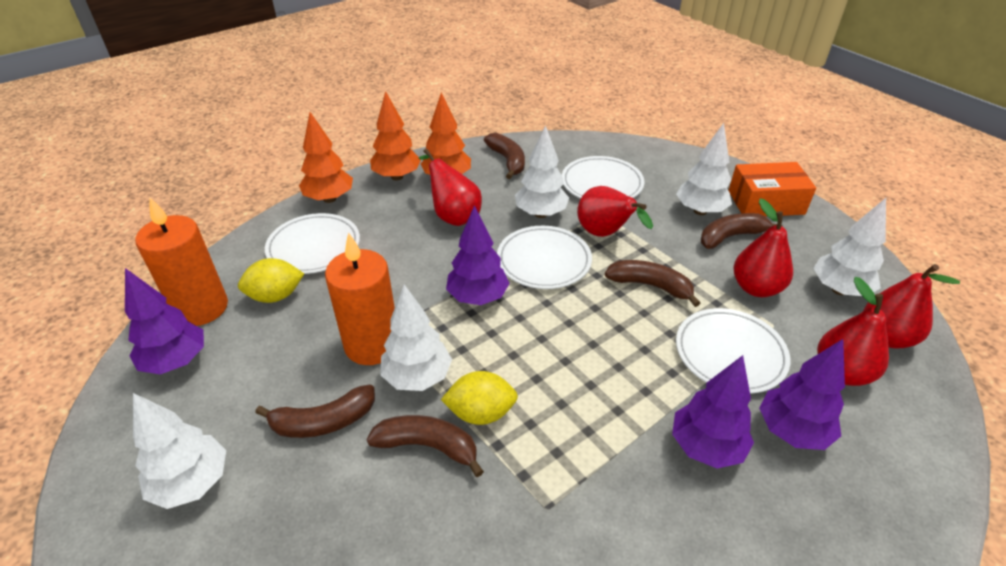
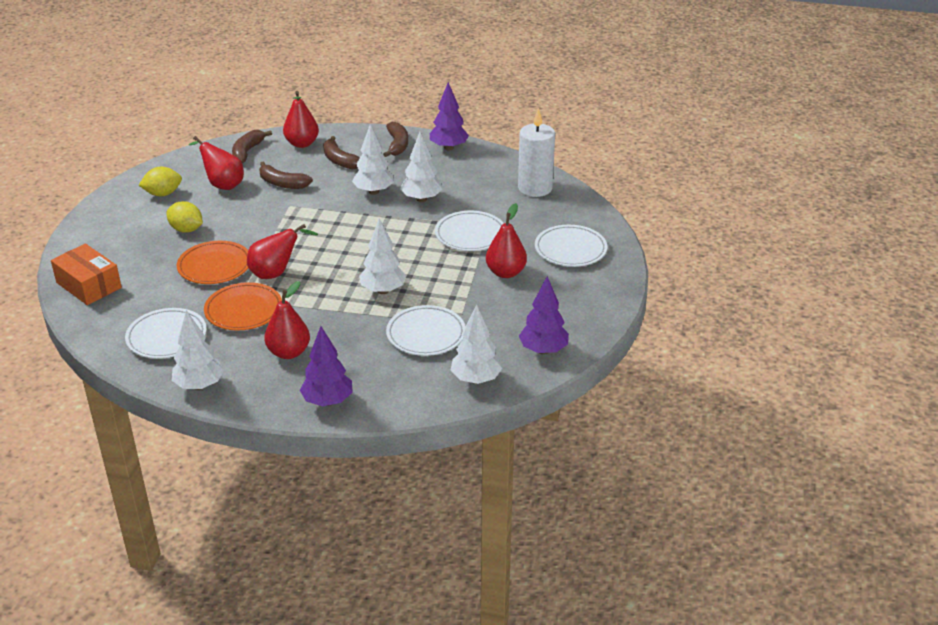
brown banana: 5 -> 4
orange candle: 2 -> 0
orange plate: 0 -> 2
orange tree: 3 -> 0
purple tree: 4 -> 3
white candle: 0 -> 1

